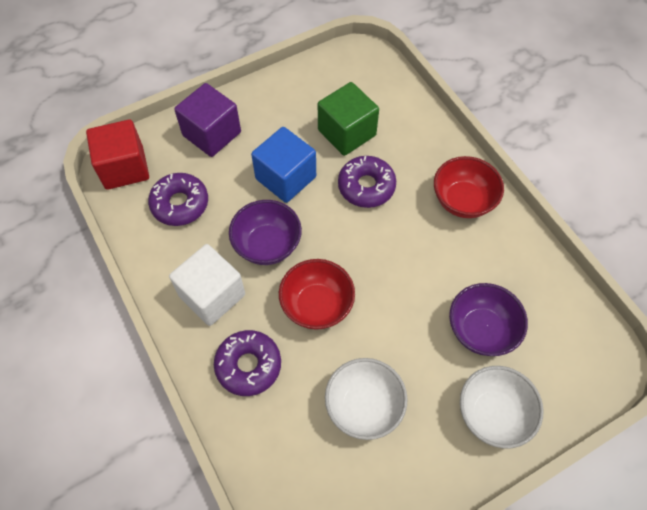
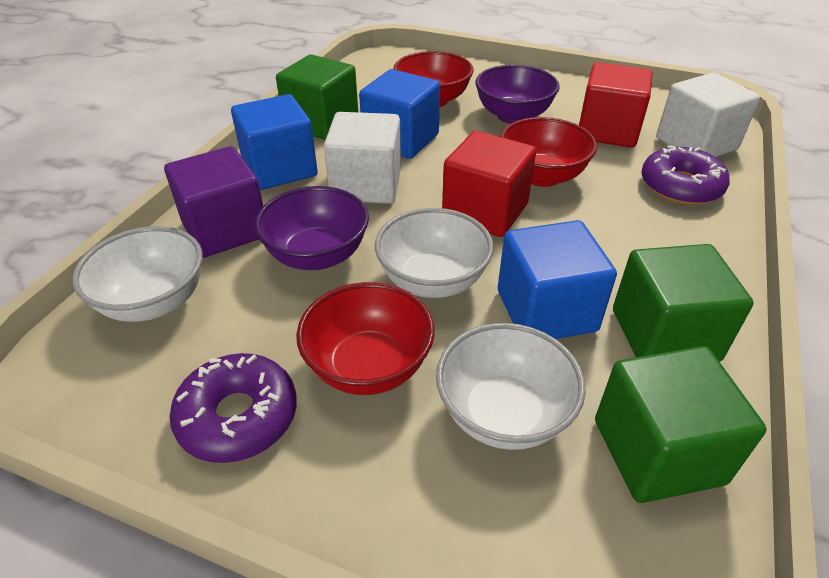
blue cube: 1 -> 3
green cube: 1 -> 3
purple donut: 3 -> 2
red bowl: 2 -> 3
red cube: 1 -> 2
white bowl: 2 -> 3
white cube: 1 -> 2

